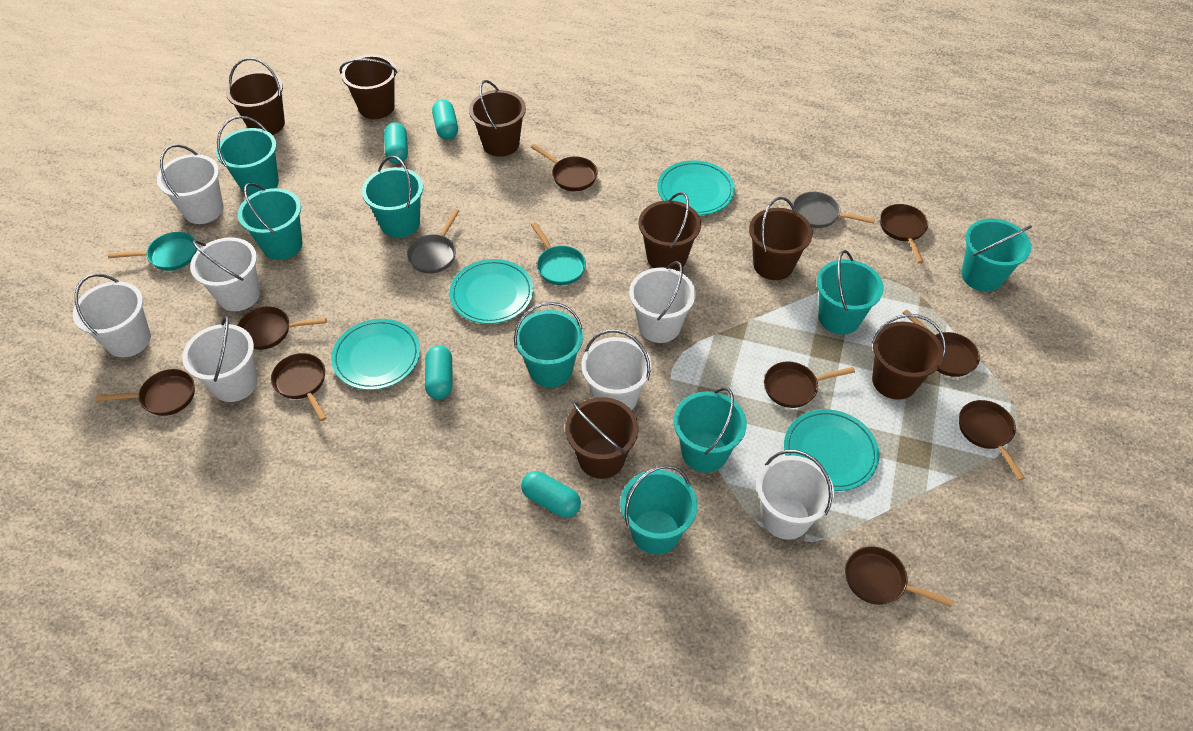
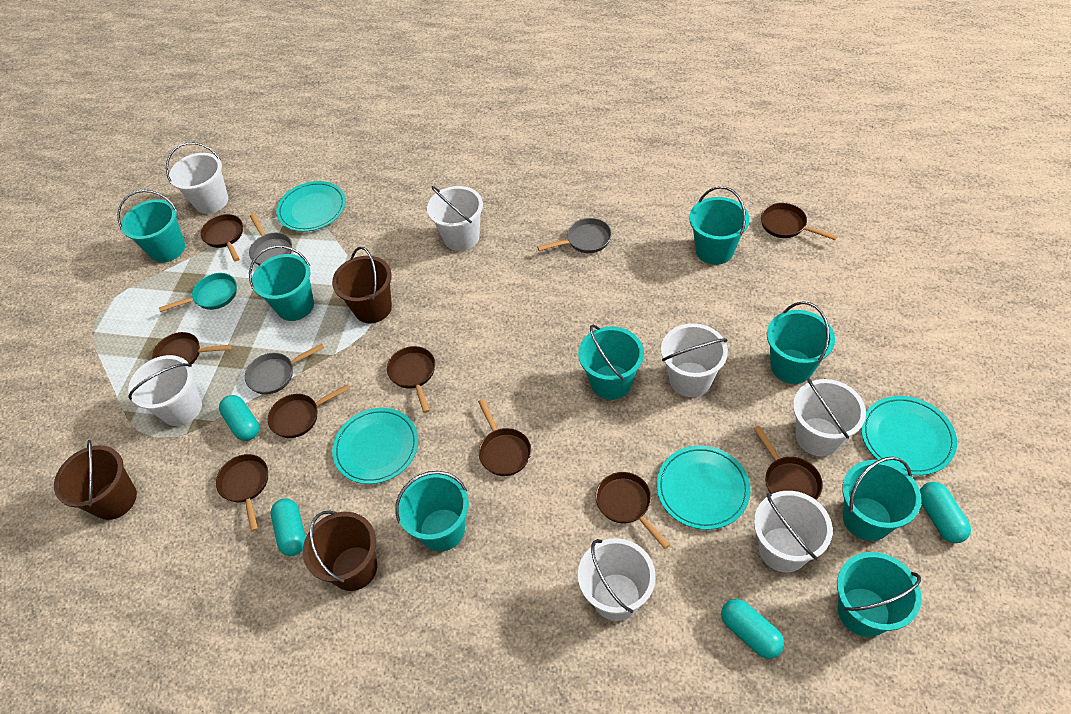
brown bucket: 7 -> 3
grey pan: 2 -> 3
turquoise pan: 2 -> 1

